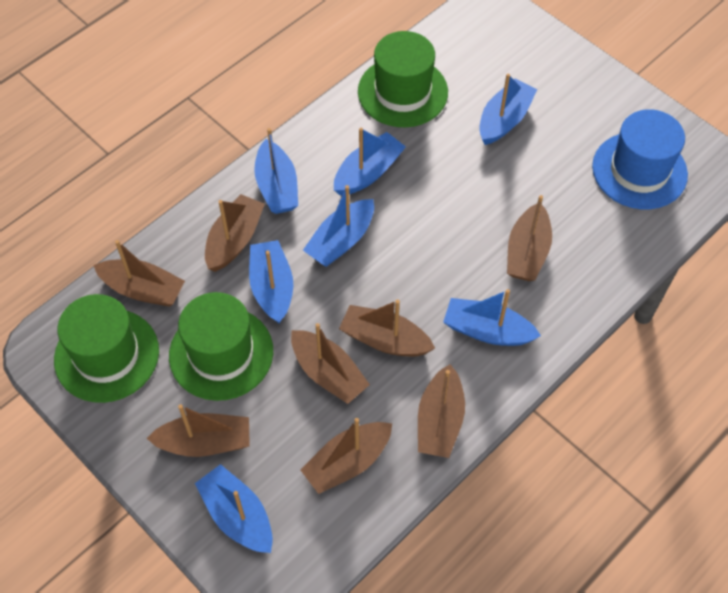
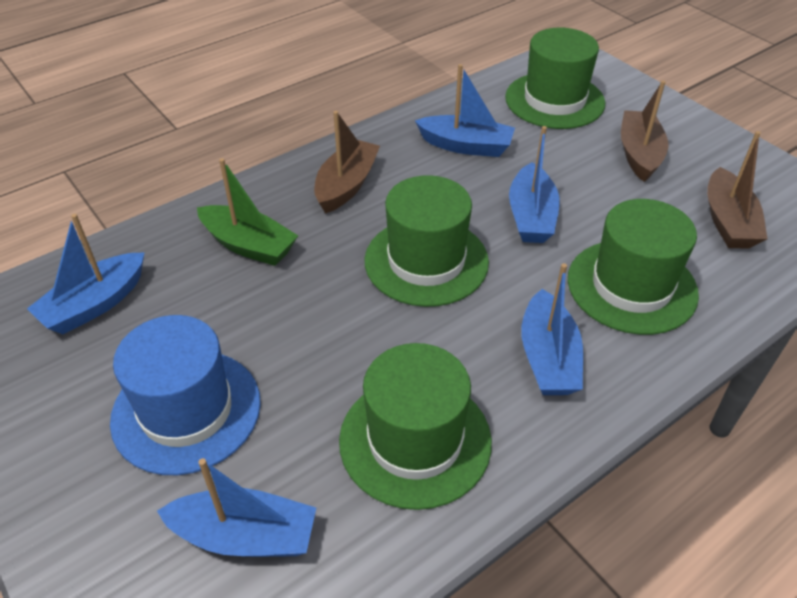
blue boat: 7 -> 5
brown boat: 8 -> 3
green boat: 0 -> 1
green hat: 3 -> 4

